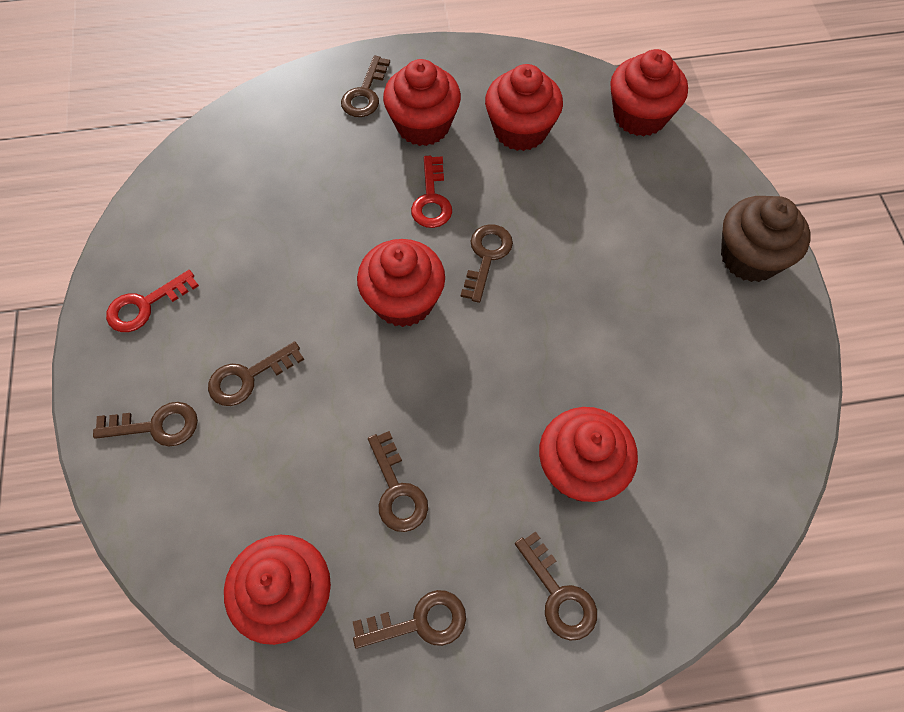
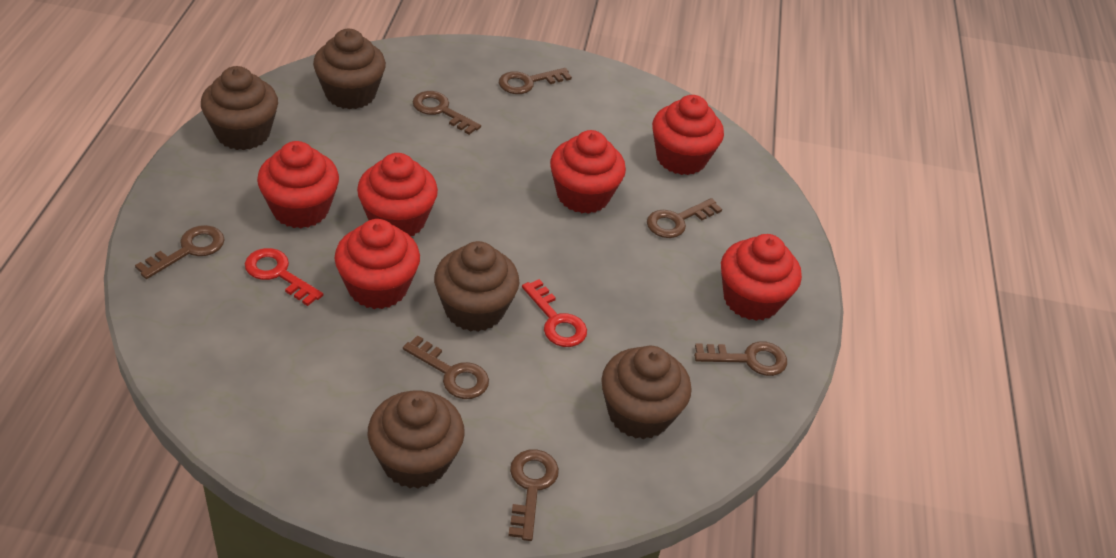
brown cupcake: 1 -> 5

